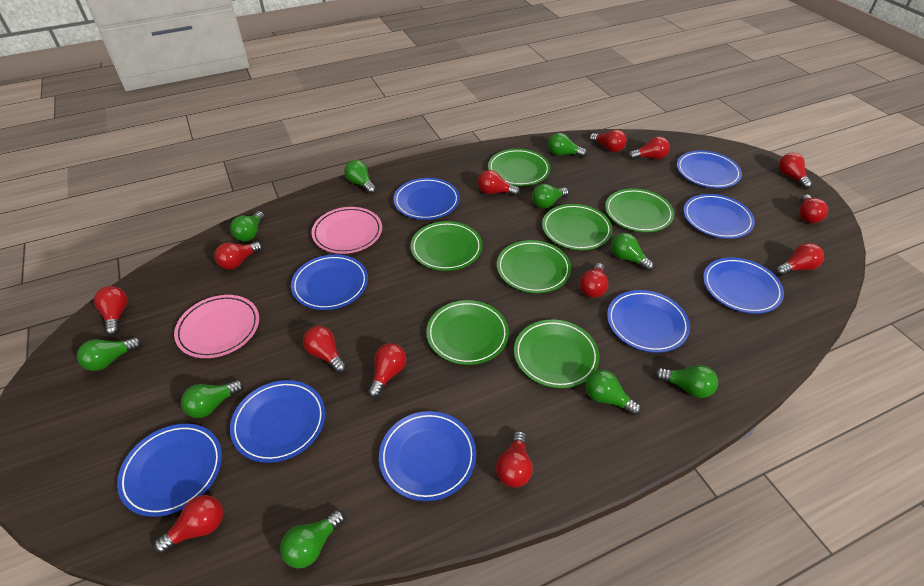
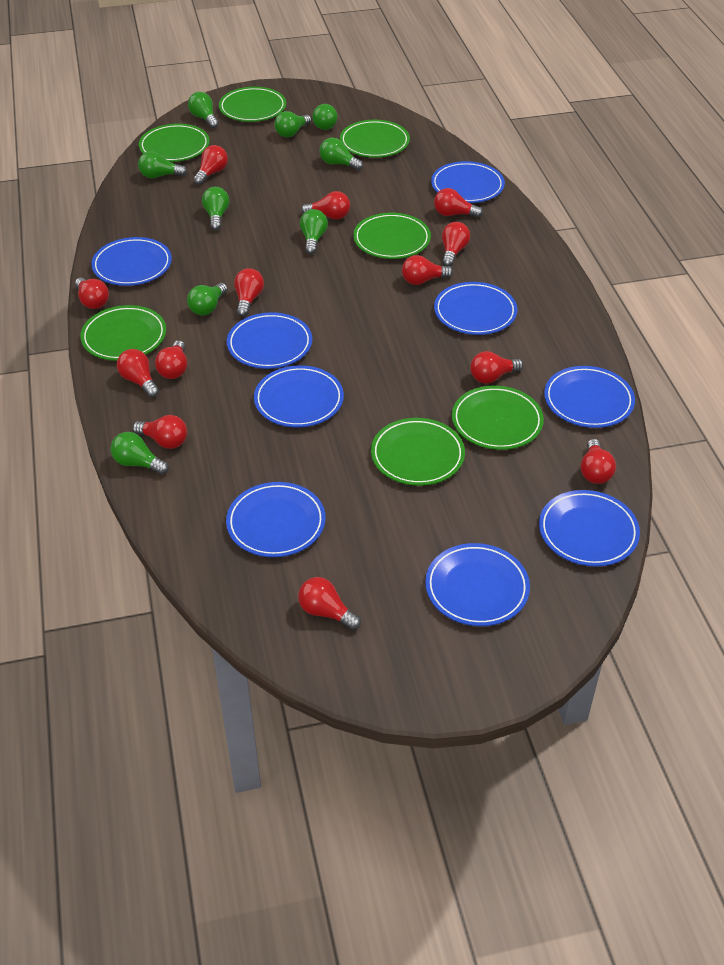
green light bulb: 10 -> 9
pink plate: 2 -> 0

